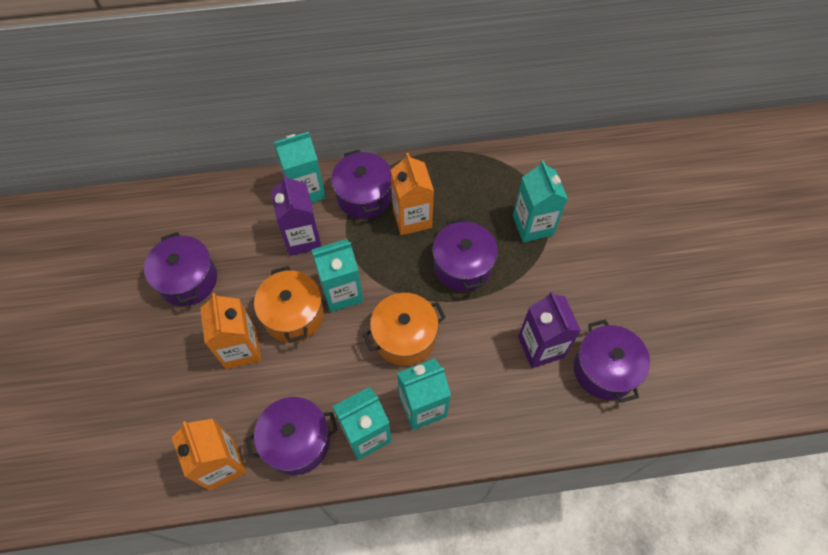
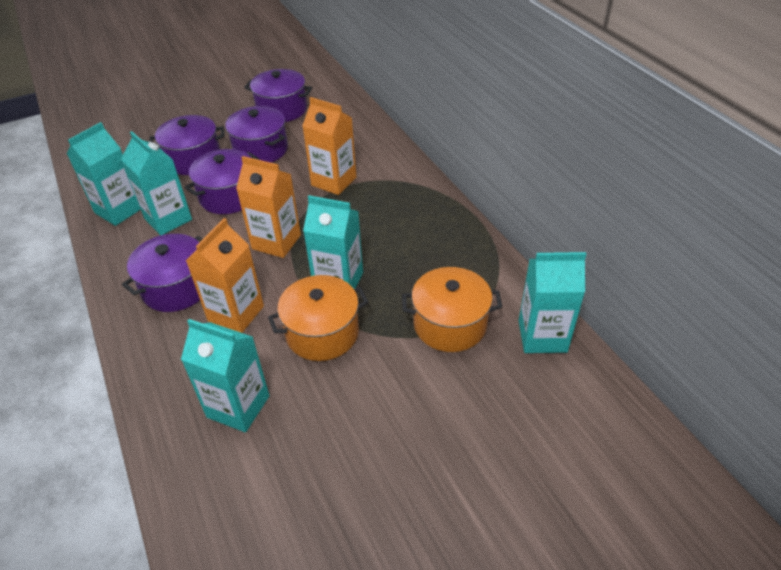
purple carton: 2 -> 0

